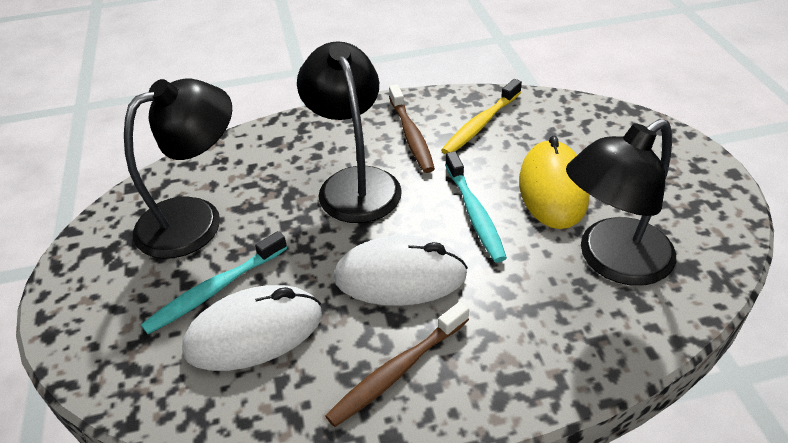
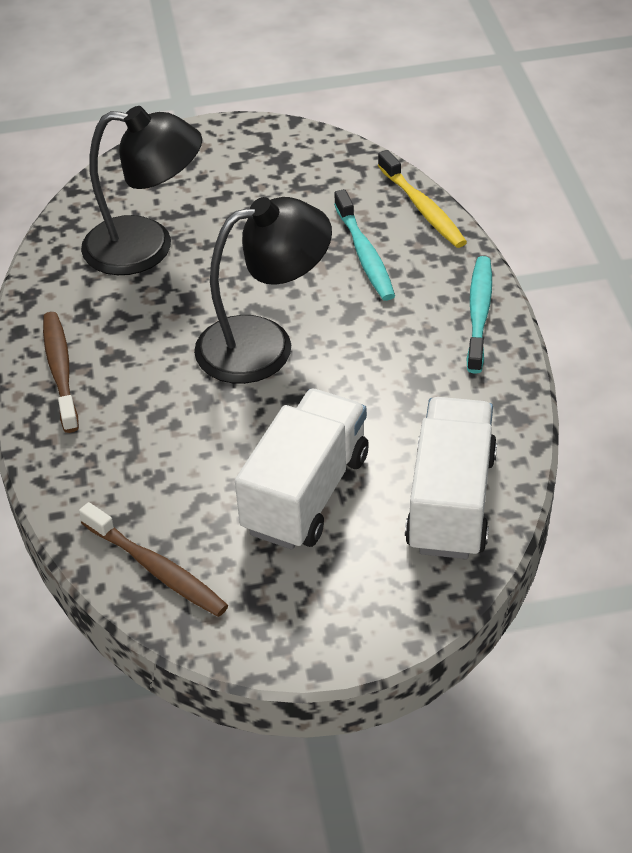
black lamp: 3 -> 2
white mouse: 2 -> 0
white truck: 0 -> 2
yellow mouse: 1 -> 0

